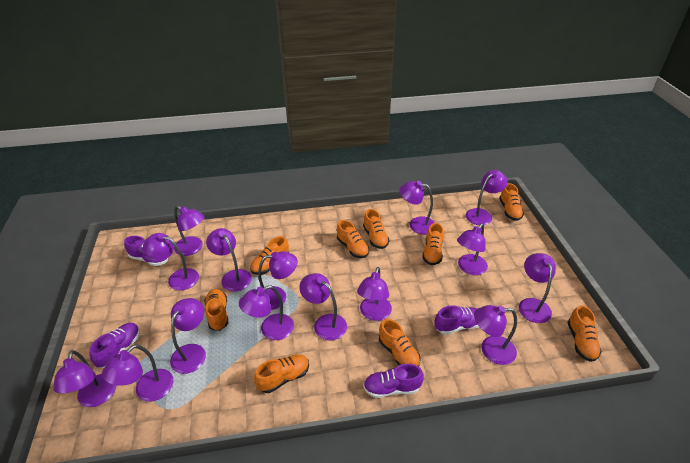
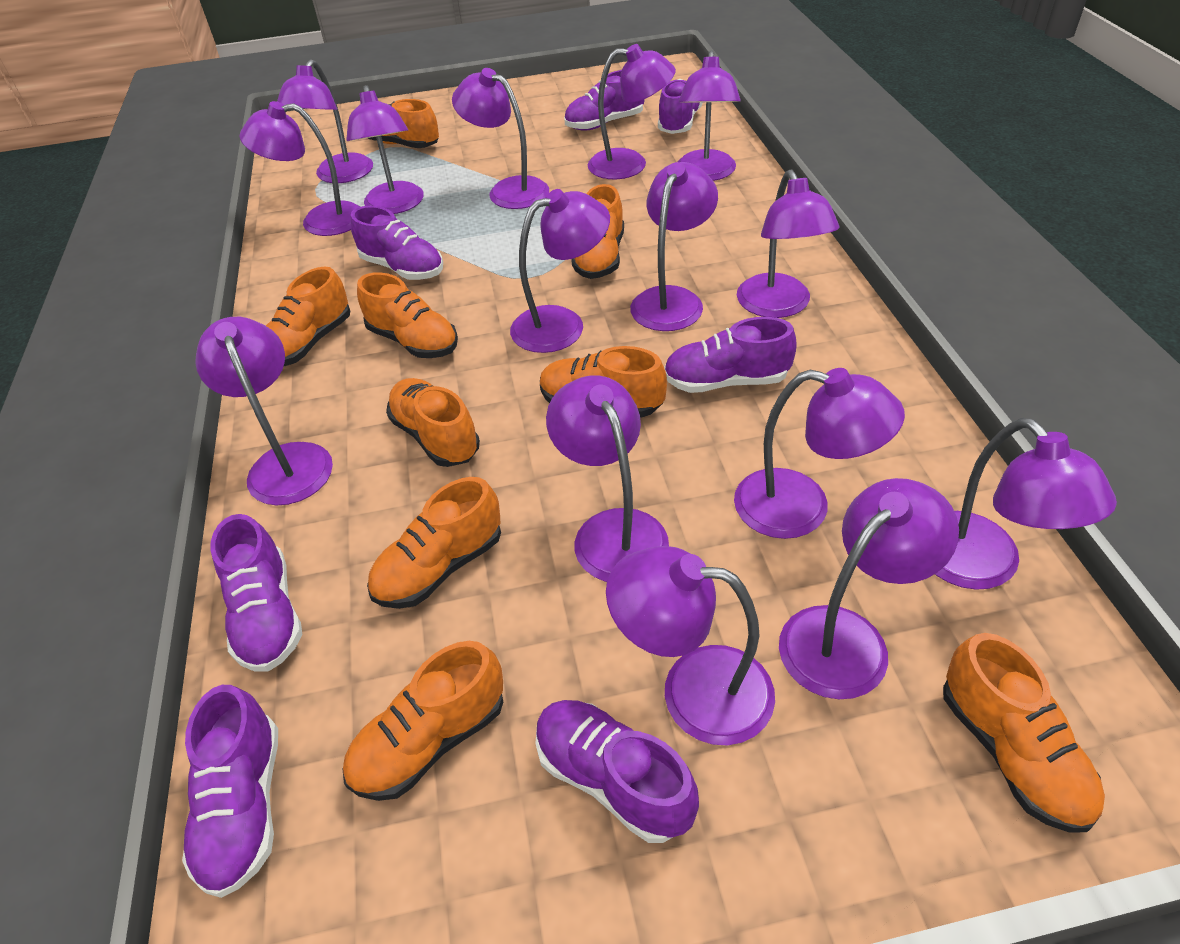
purple shoe: 4 -> 7

